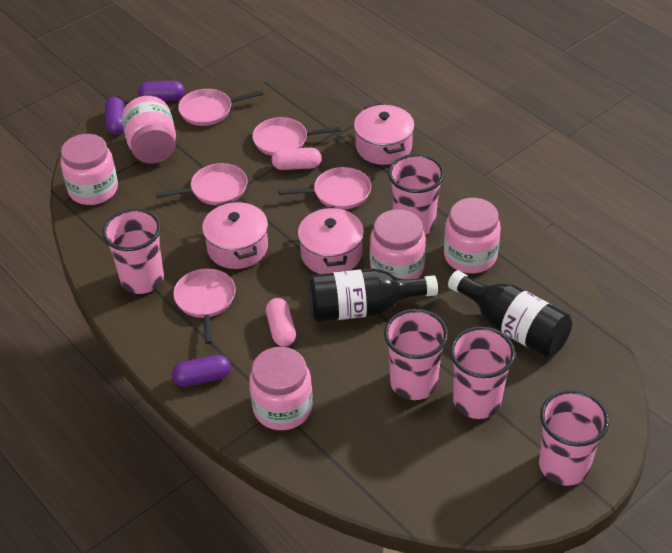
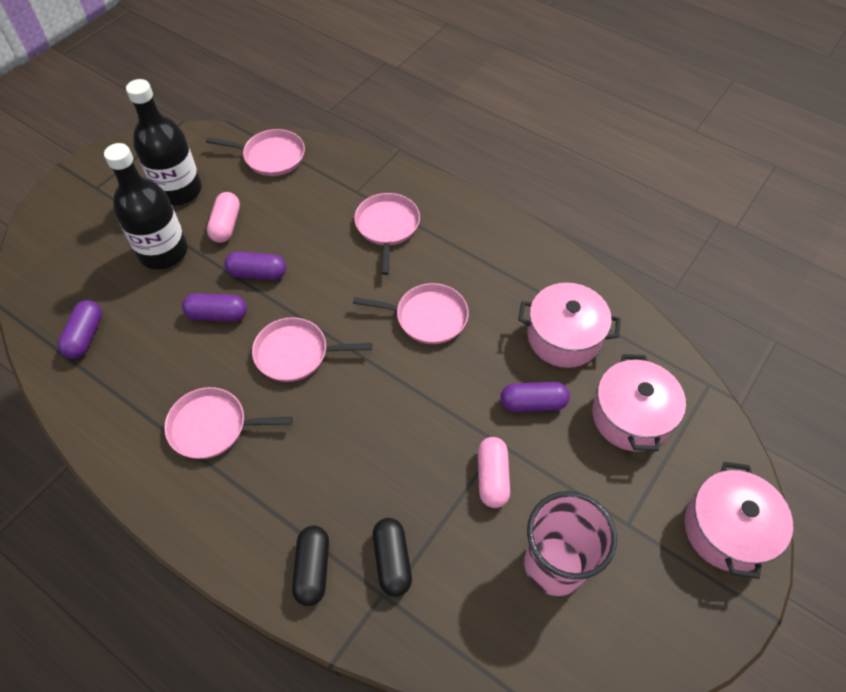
black capsule: 0 -> 2
pink cup: 5 -> 1
pink jar: 5 -> 0
purple capsule: 3 -> 4

